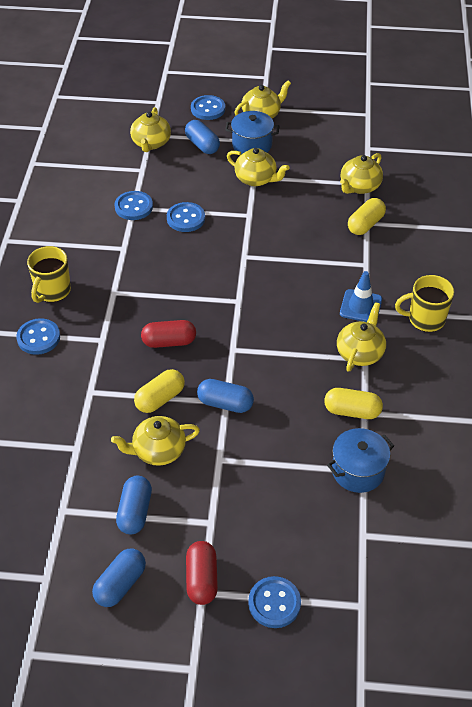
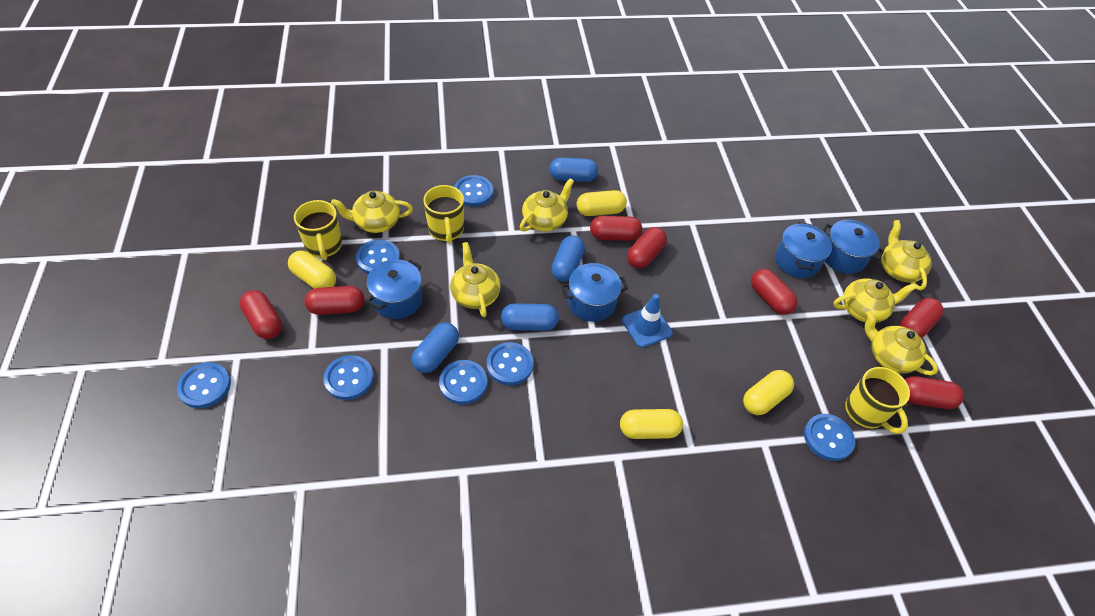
blue button: 5 -> 7
blue pot: 2 -> 4
red capsule: 2 -> 7
yellow capsule: 3 -> 4
yellow mug: 2 -> 3

